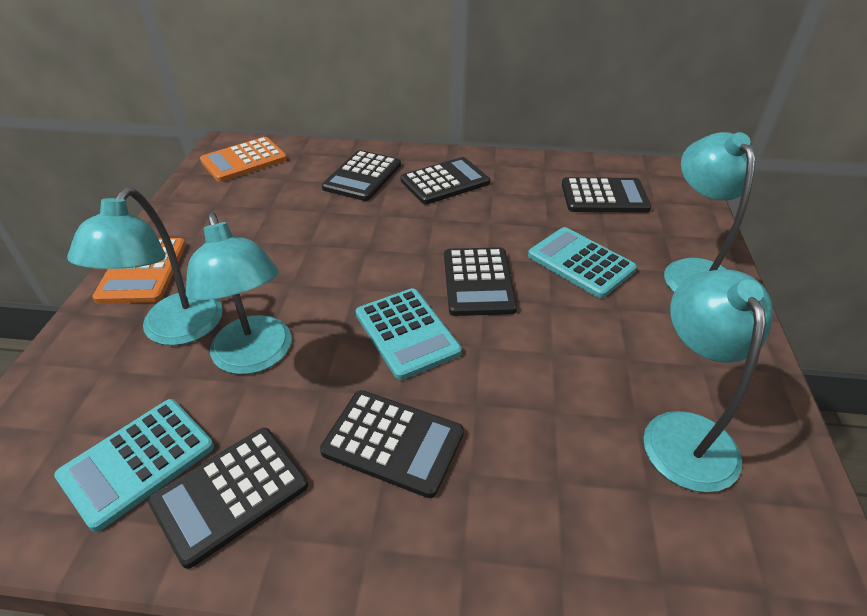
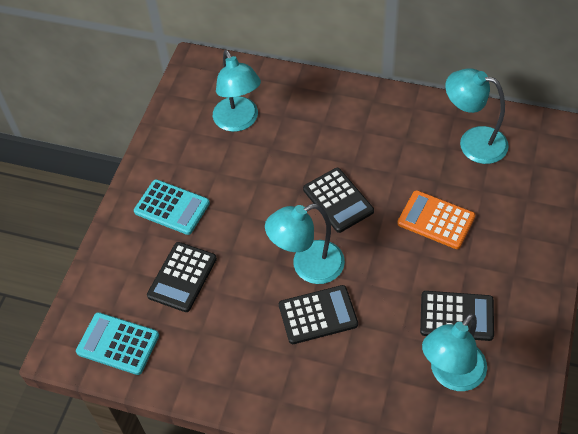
black calculator: 6 -> 4
orange calculator: 2 -> 1
turquoise calculator: 3 -> 2

